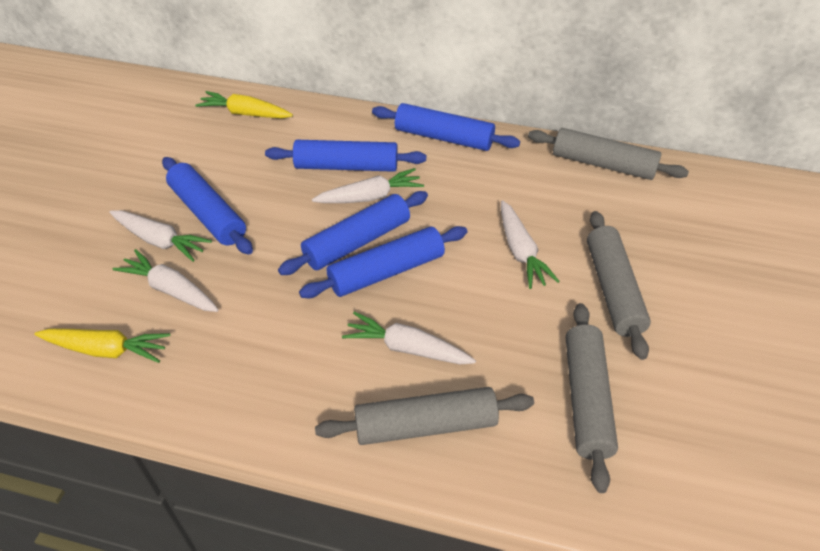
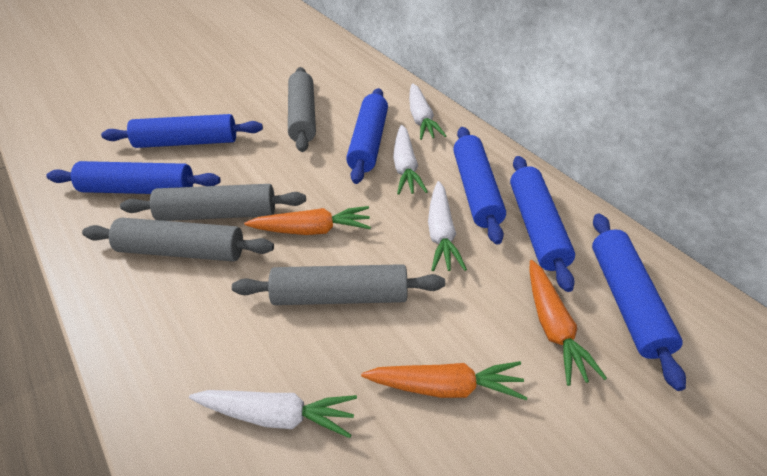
blue rolling pin: 5 -> 6
orange carrot: 0 -> 3
white carrot: 5 -> 4
yellow carrot: 2 -> 0

